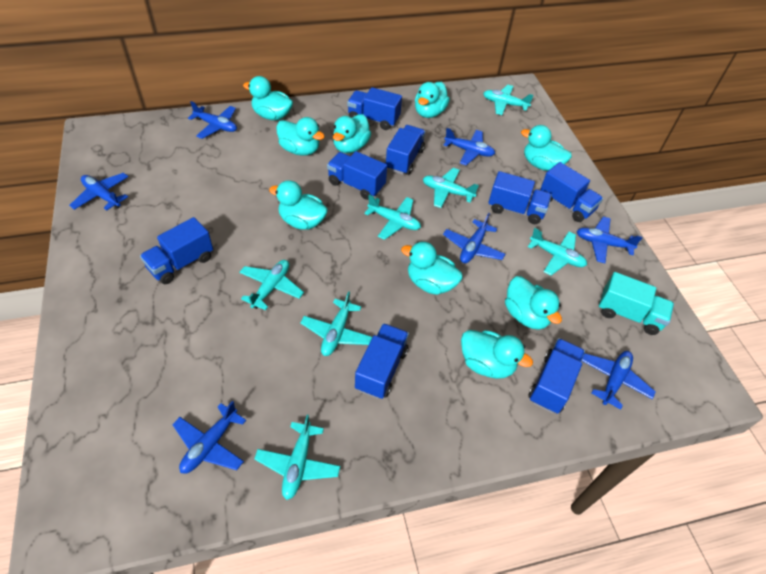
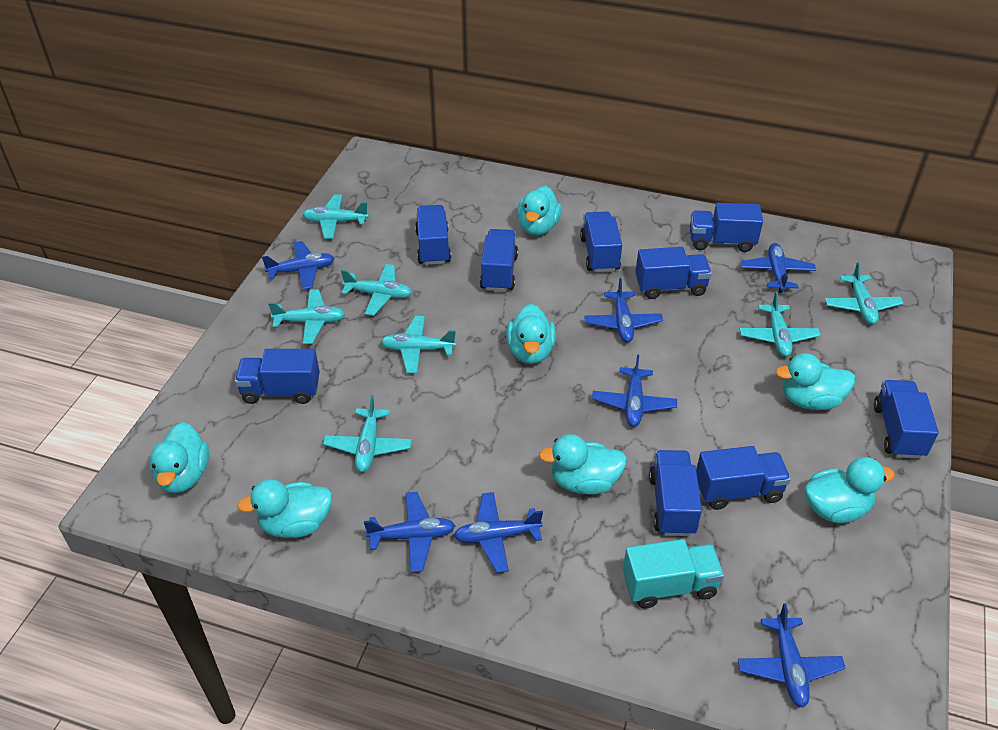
blue truck: 8 -> 9
turquoise duck: 9 -> 7

